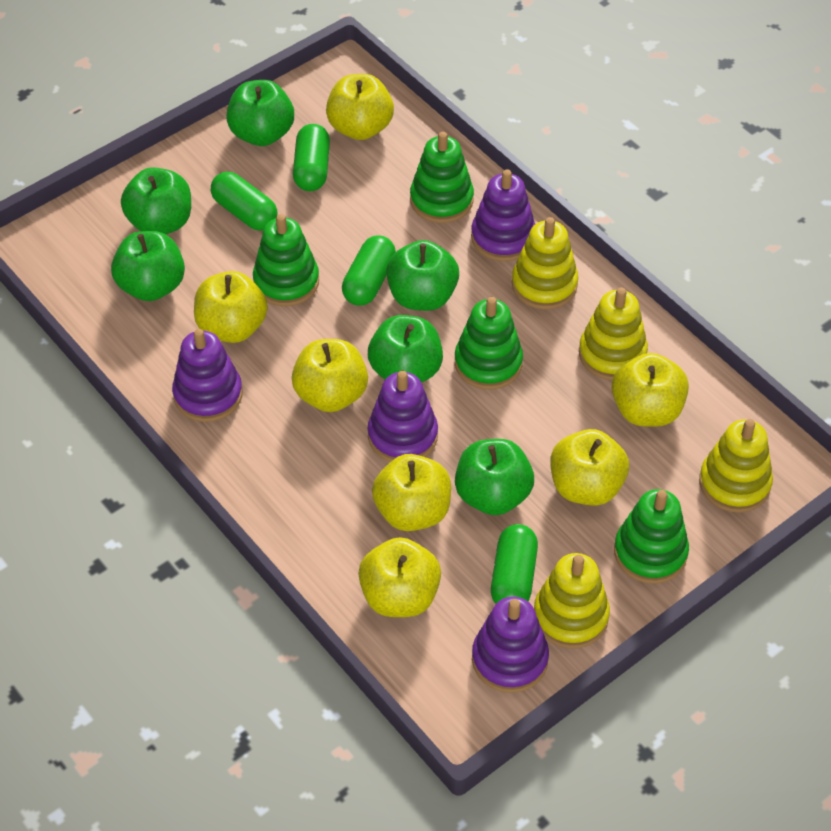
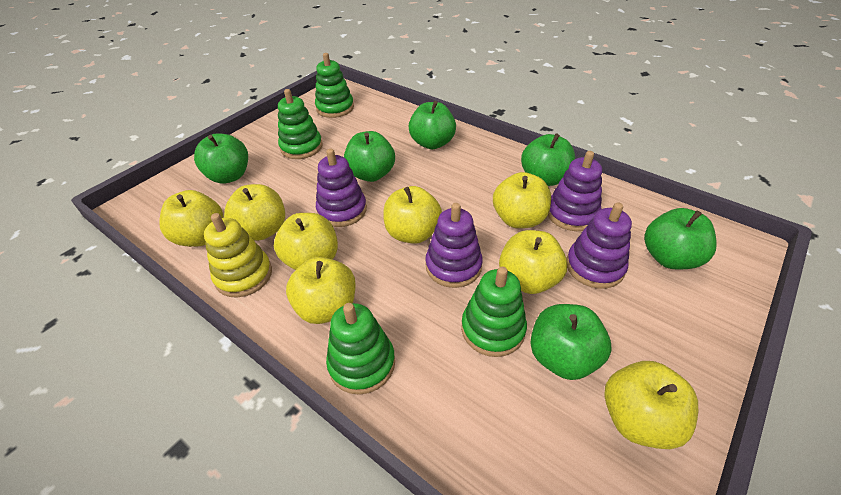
green capsule: 4 -> 0
yellow apple: 7 -> 8
yellow stacking toy: 4 -> 1

